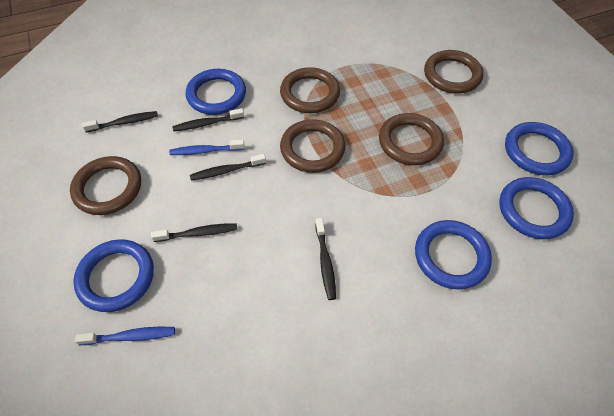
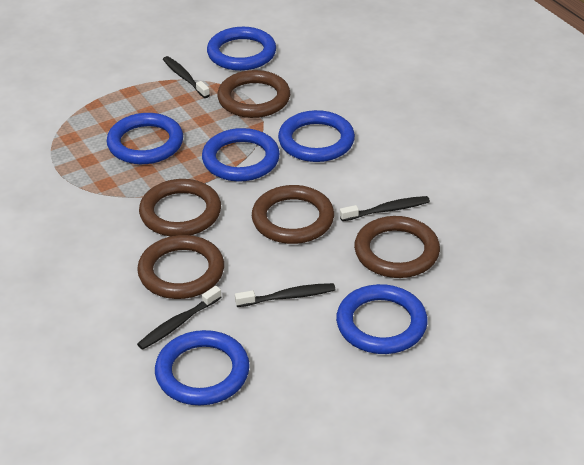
black toothbrush: 5 -> 4
blue ring: 5 -> 6
blue toothbrush: 2 -> 0

